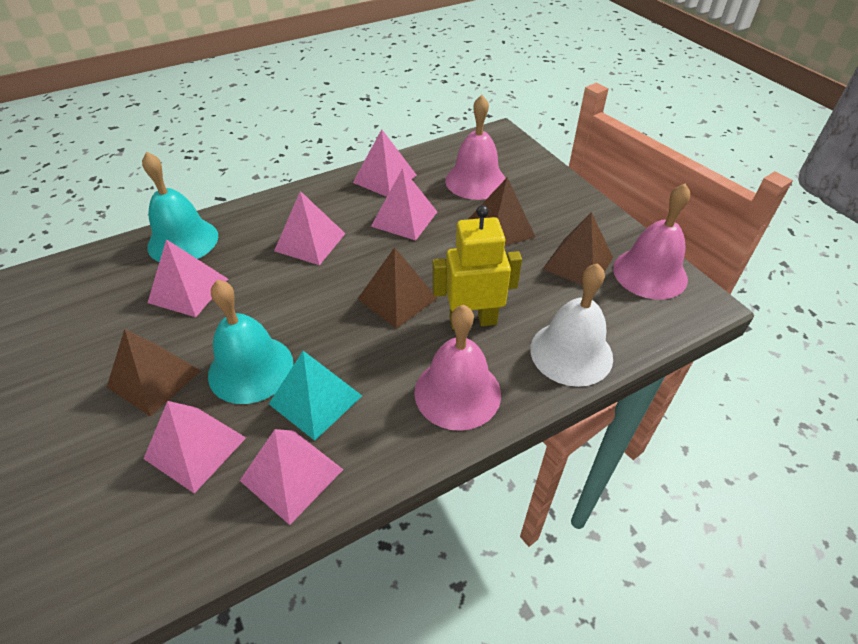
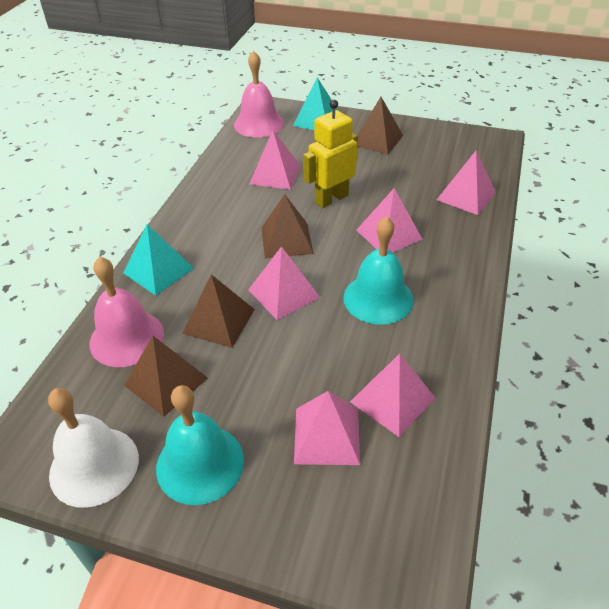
pink bell: 3 -> 2
turquoise pyramid: 1 -> 2

